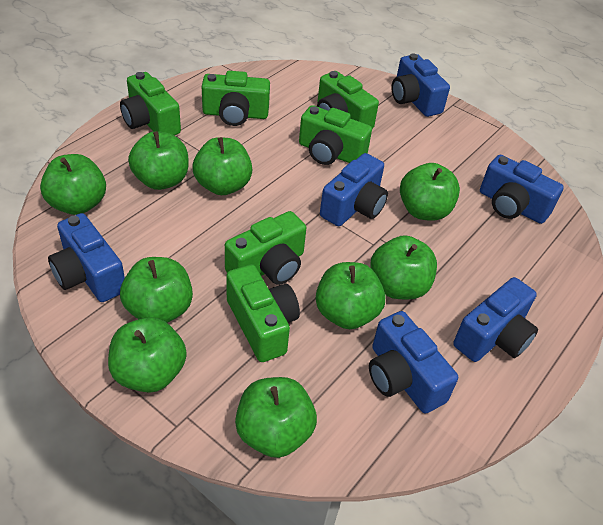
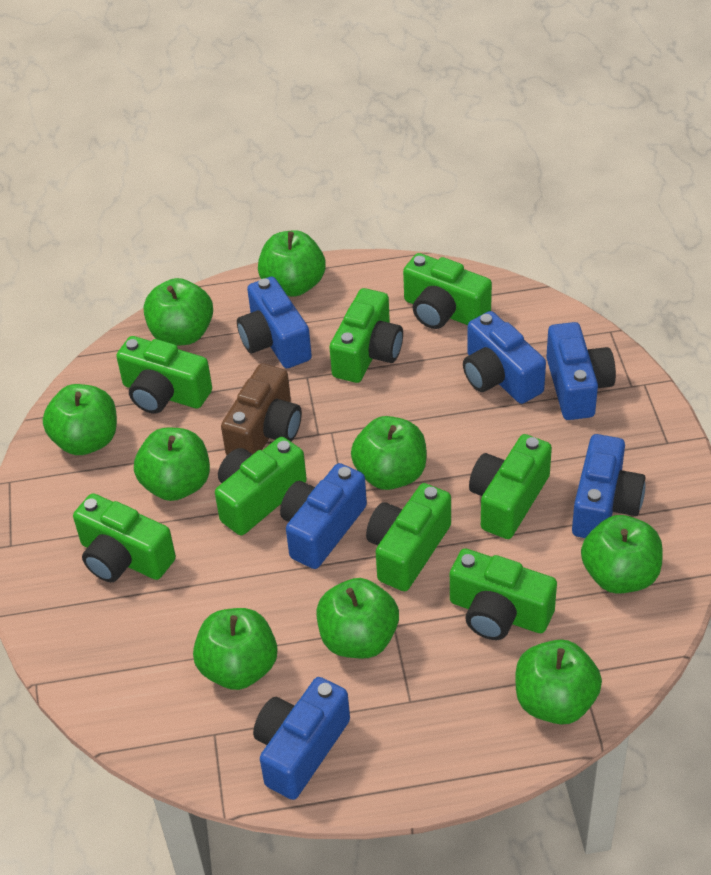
brown camera: 0 -> 1
green camera: 6 -> 8

